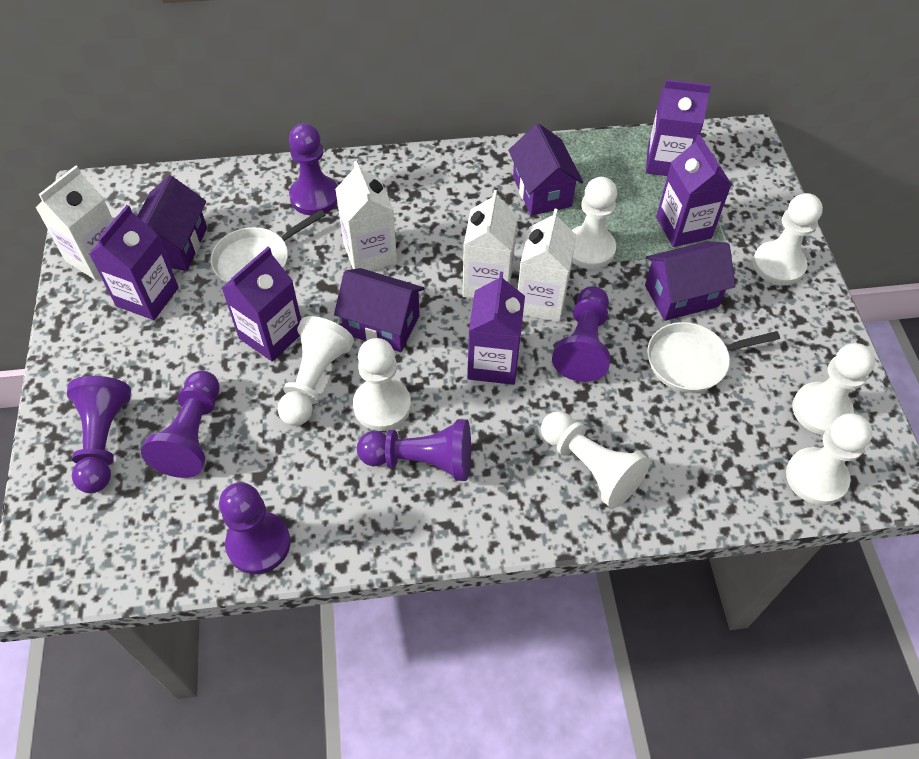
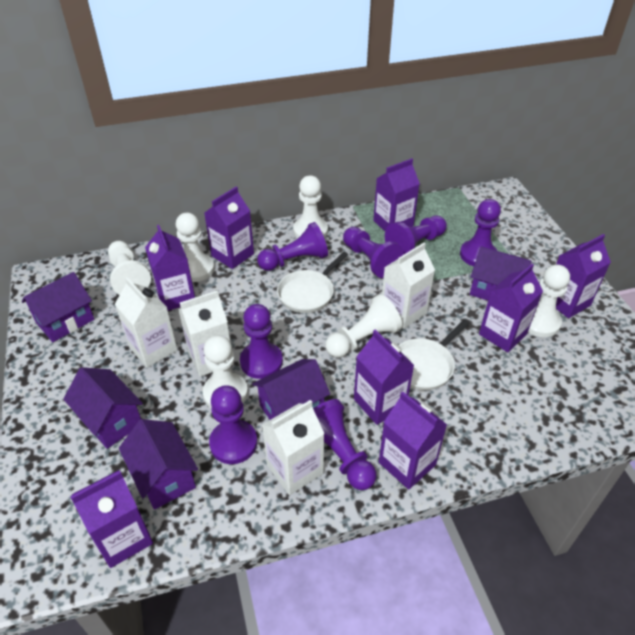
purple carton: 5 -> 8
purple house: 4 -> 5
purple pawn: 6 -> 7
white pawn: 7 -> 6

